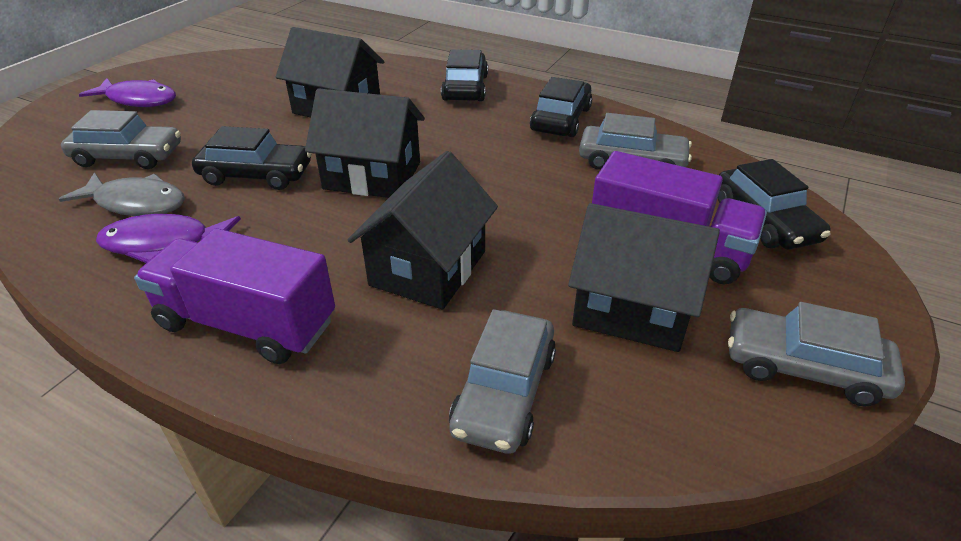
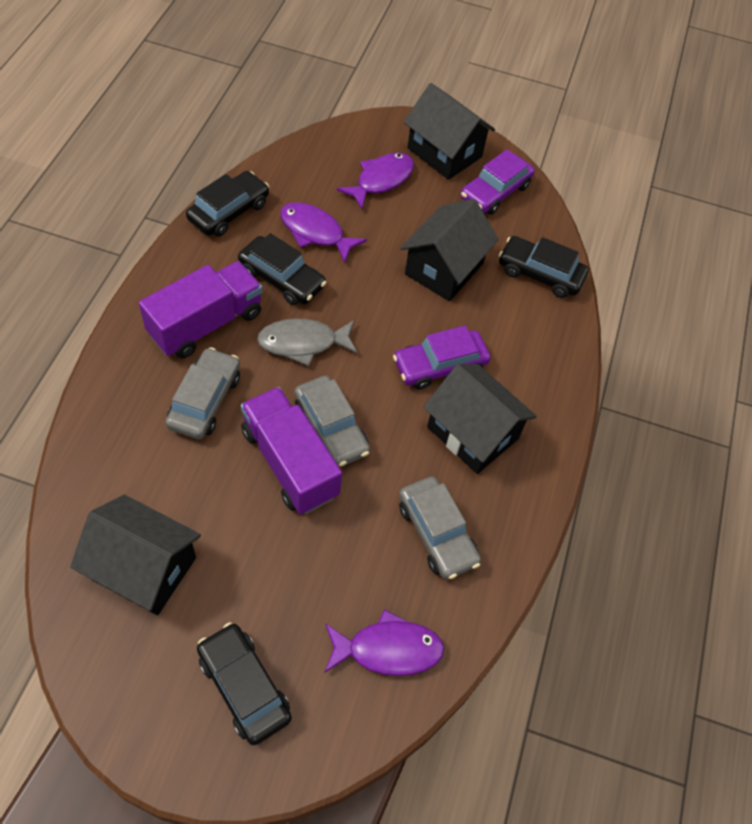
grey car: 4 -> 3
purple car: 0 -> 2
purple fish: 2 -> 3

